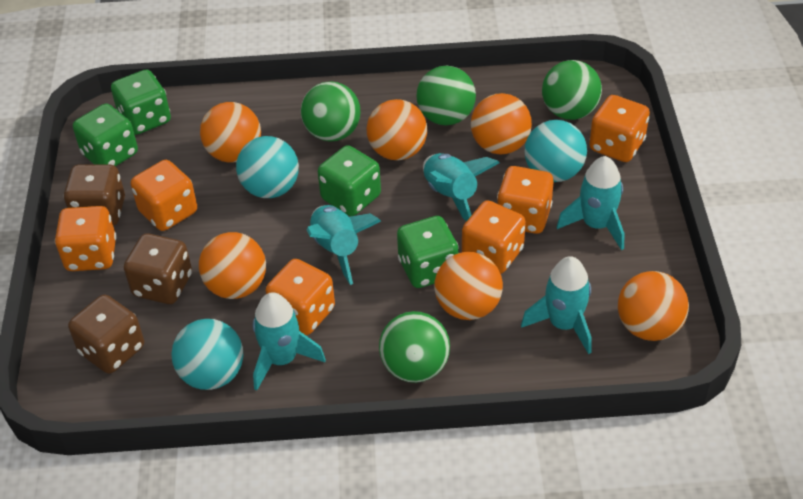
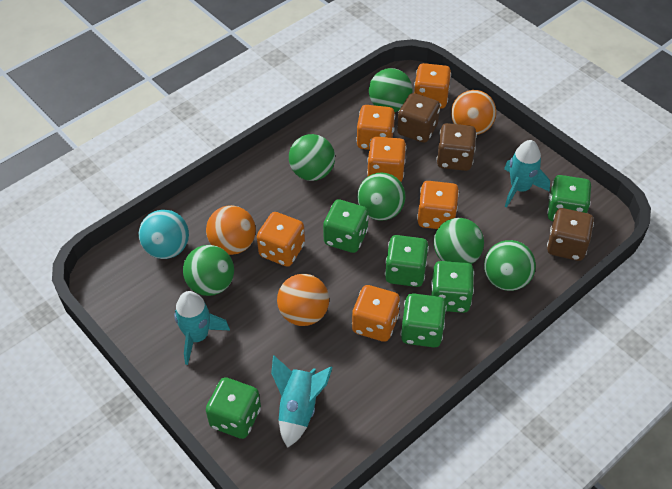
green ball: 4 -> 6
green dice: 4 -> 6
orange ball: 6 -> 3
turquoise ball: 3 -> 1
turquoise rocket: 5 -> 3

